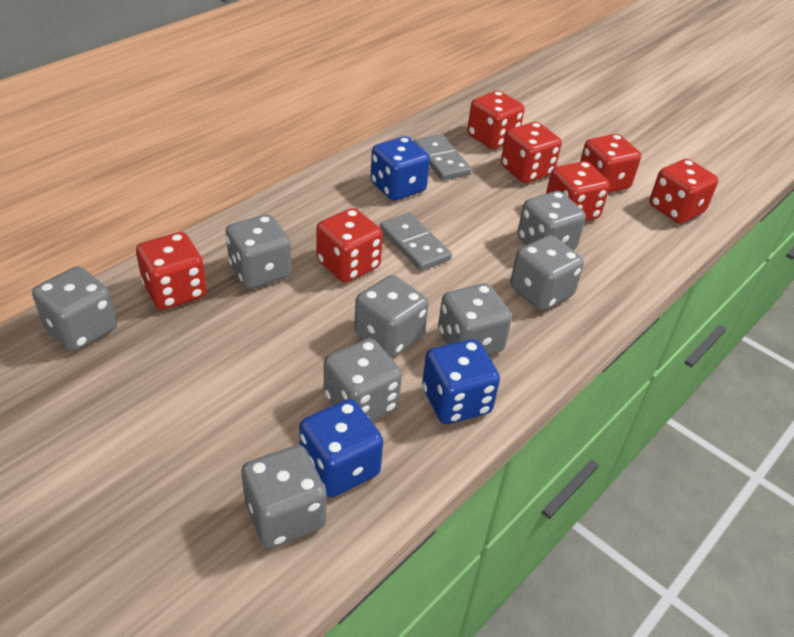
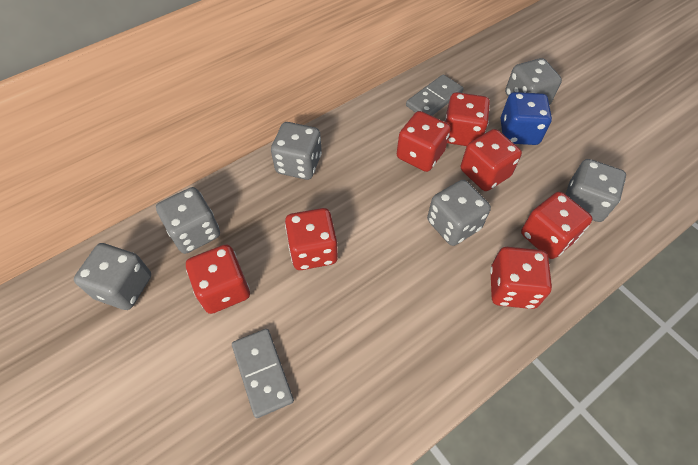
blue dice: 3 -> 1
grey dice: 8 -> 6

